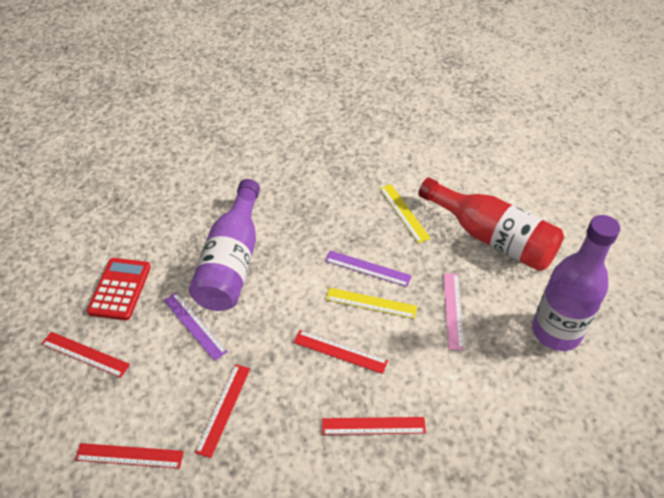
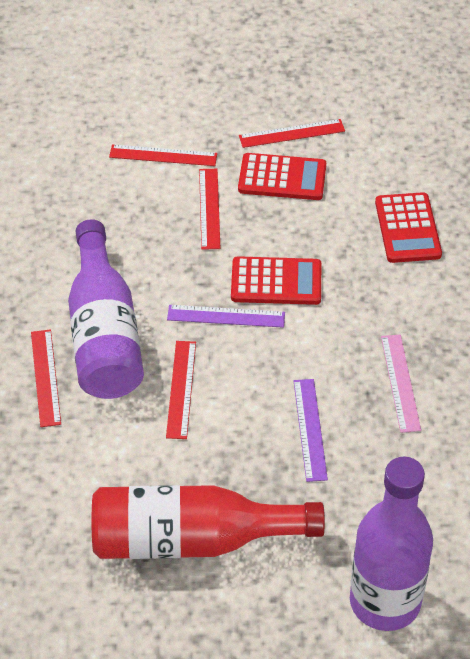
red calculator: 1 -> 3
yellow ruler: 2 -> 0

